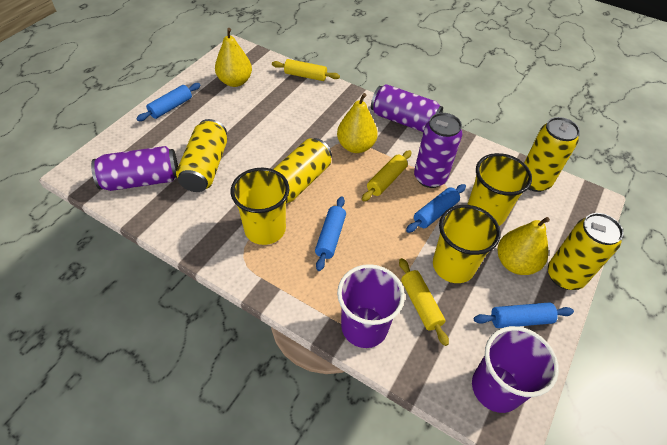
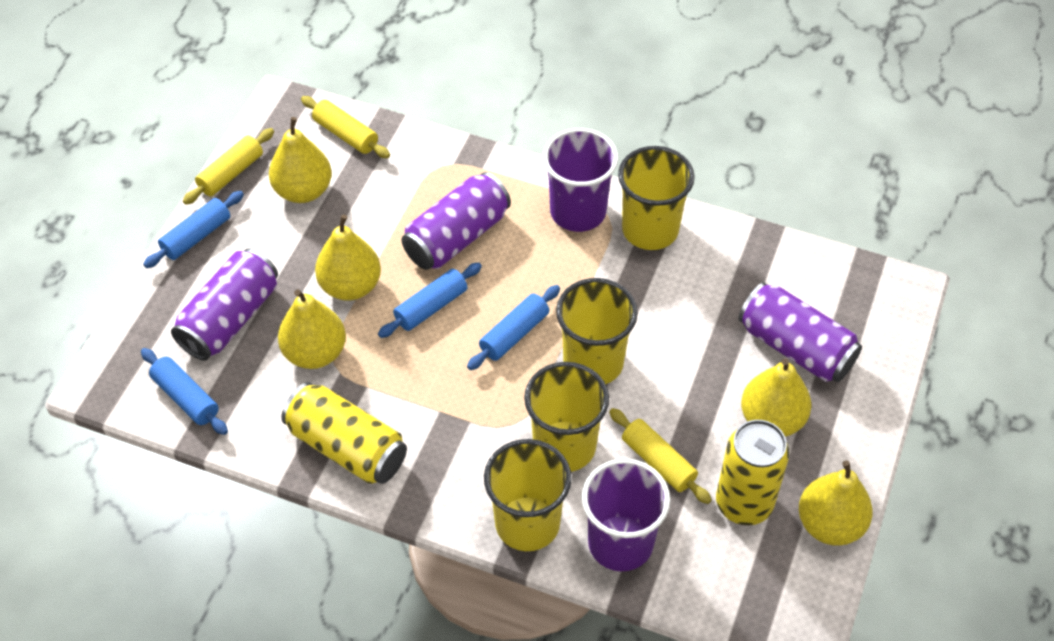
yellow can: 4 -> 2
yellow cup: 3 -> 4
yellow pear: 3 -> 5

